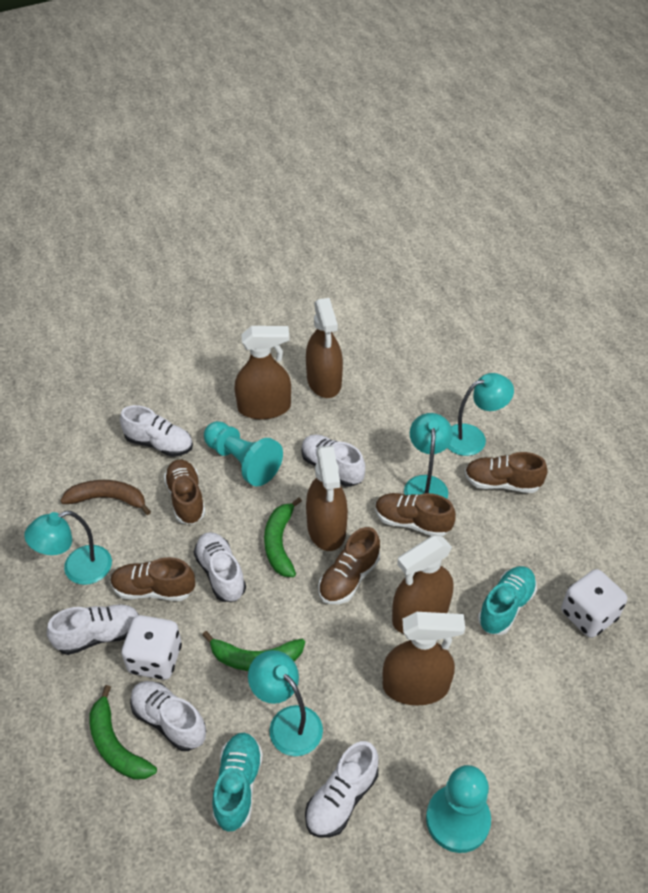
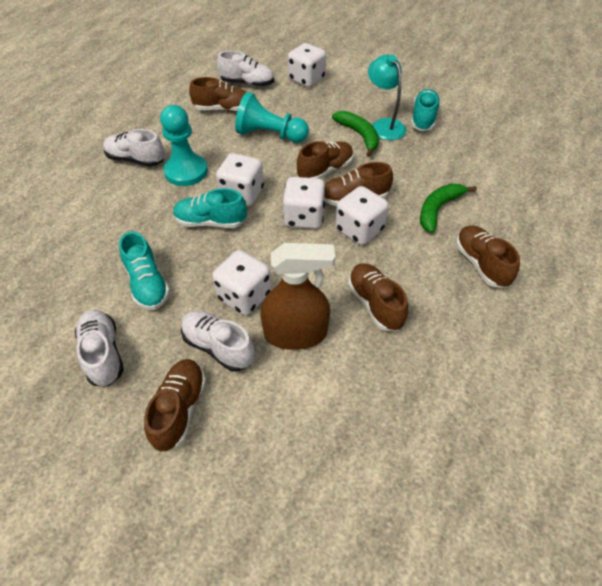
brown banana: 1 -> 0
brown shoe: 5 -> 6
brown spray bottle: 5 -> 1
green banana: 3 -> 2
turquoise lamp: 4 -> 1
turquoise shoe: 2 -> 3
white dice: 2 -> 5
white shoe: 6 -> 4

